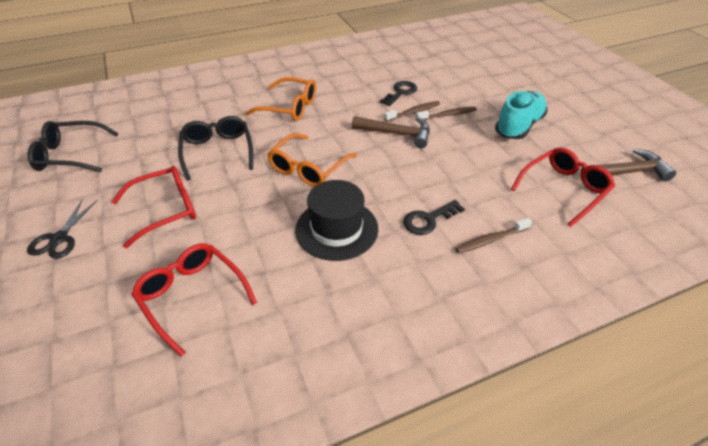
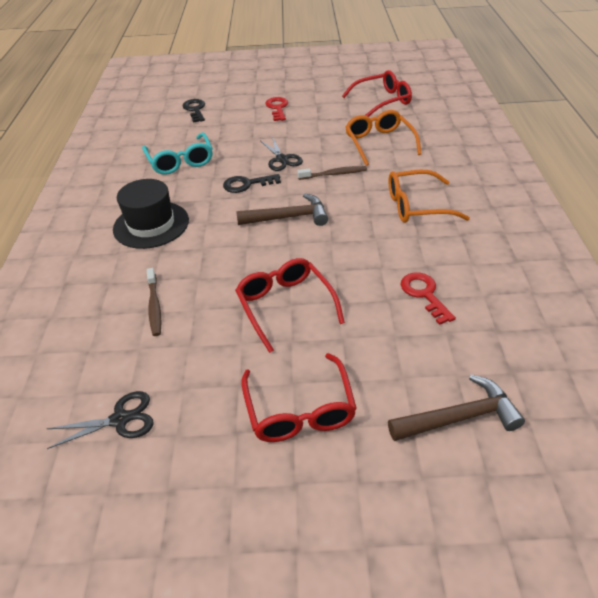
black glasses: 2 -> 0
black scissors: 1 -> 2
brown toothbrush: 3 -> 2
red key: 0 -> 2
turquoise glasses: 0 -> 1
turquoise shoe: 1 -> 0

